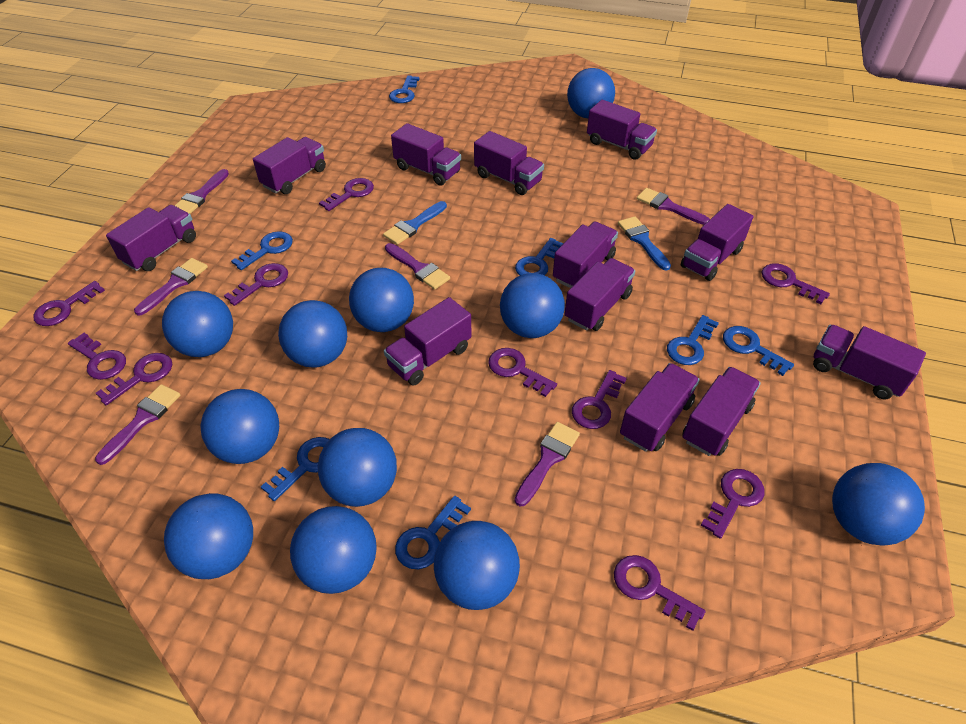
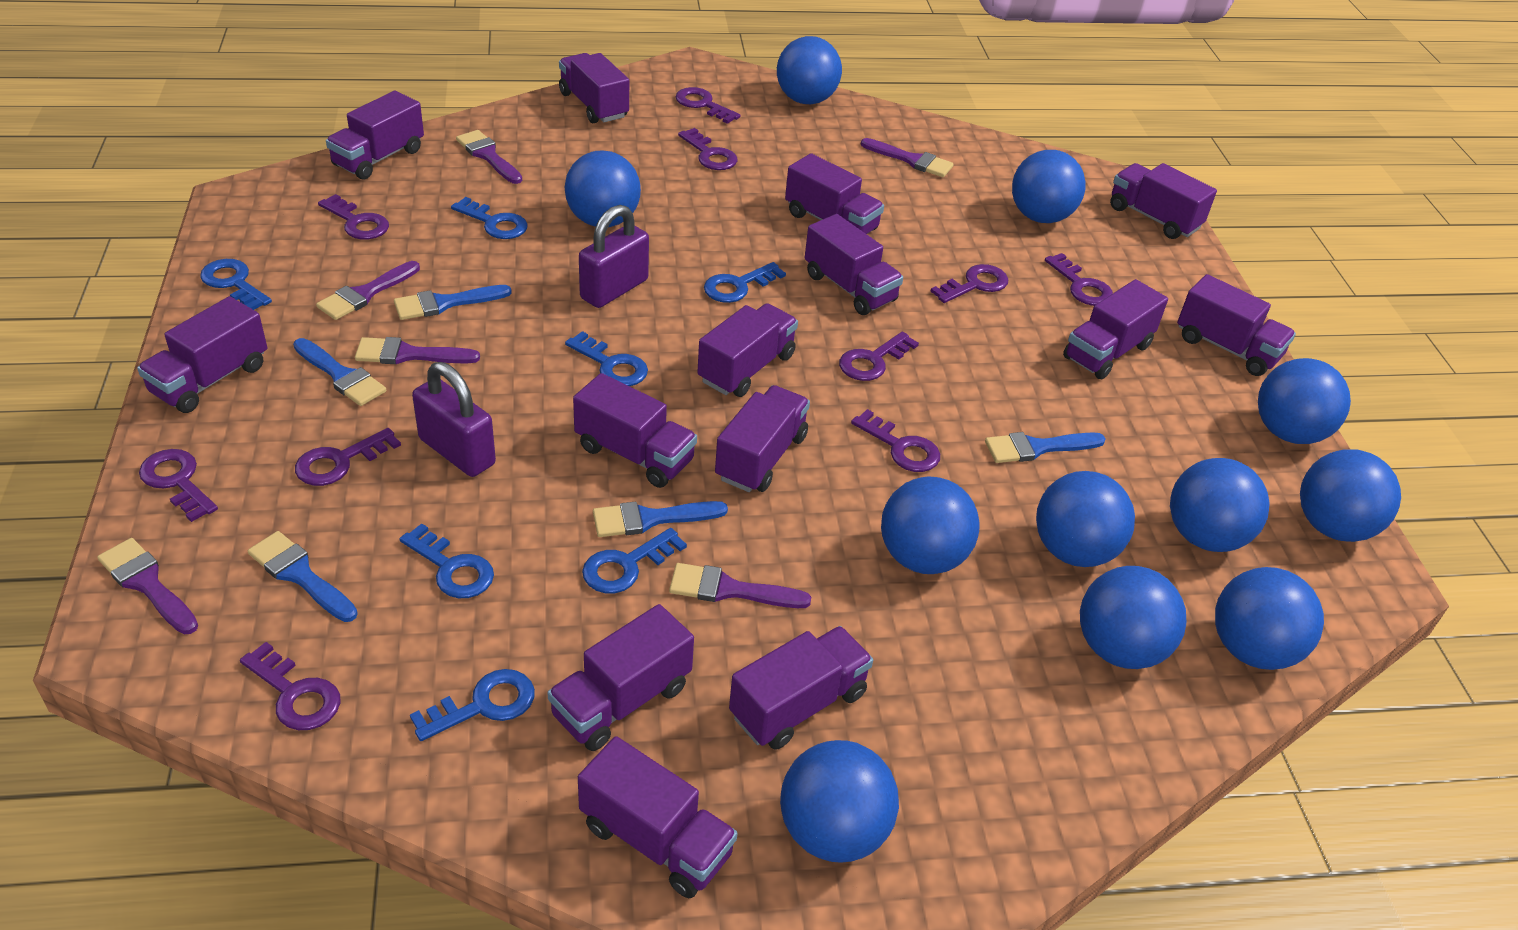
blue brush: 2 -> 5
purple padlock: 0 -> 2
purple truck: 12 -> 14

